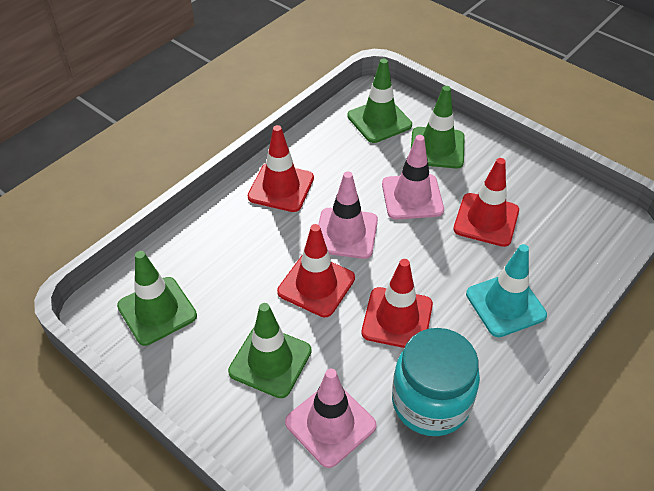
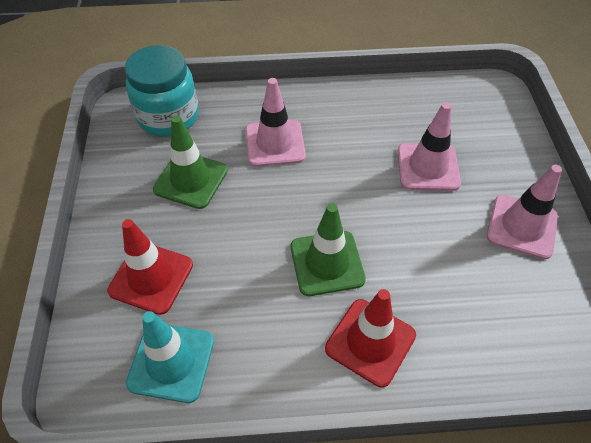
green traffic cone: 4 -> 2
red traffic cone: 4 -> 2

